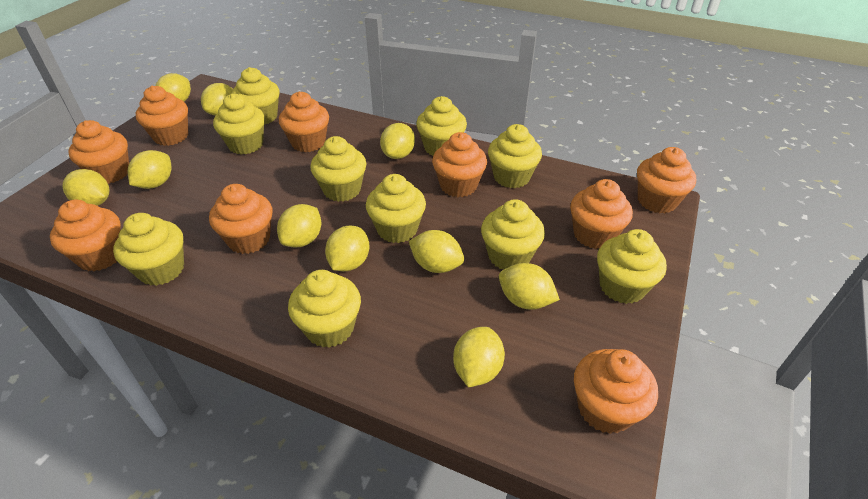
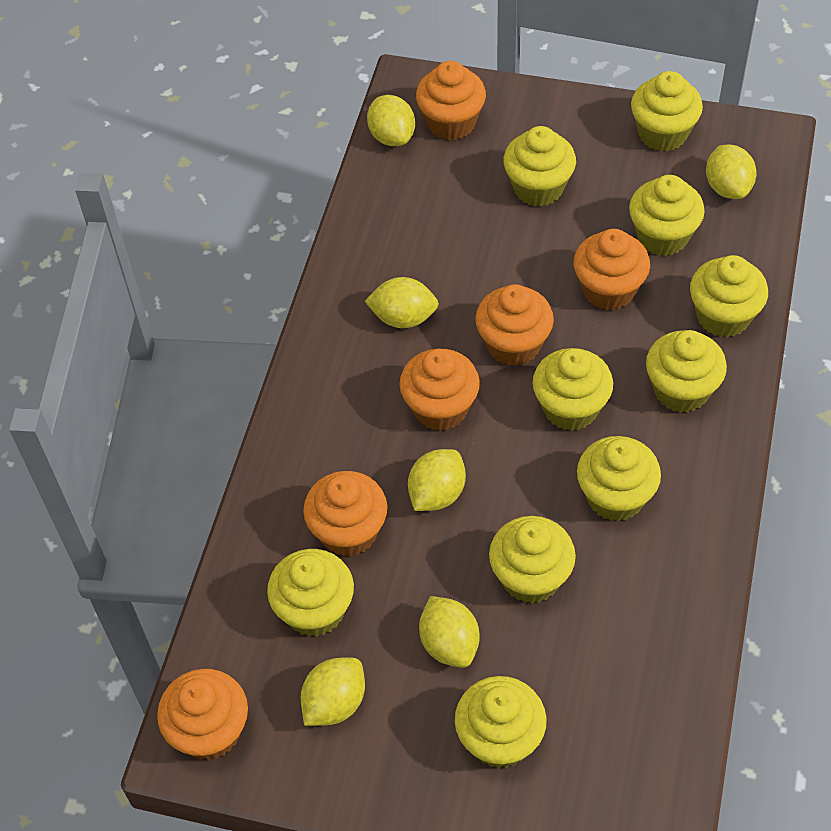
orange cupcake: 9 -> 6
yellow lemon: 10 -> 6

